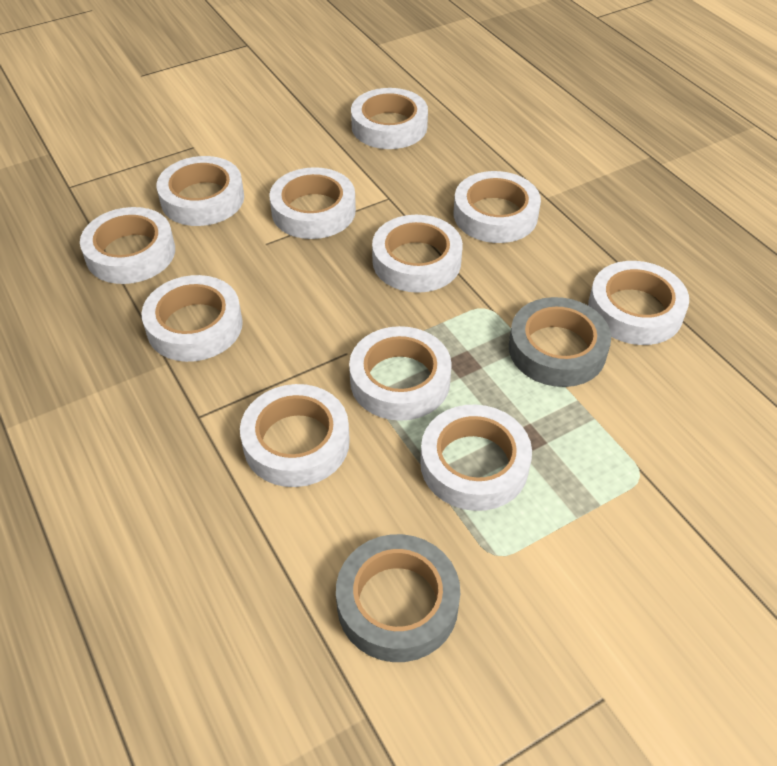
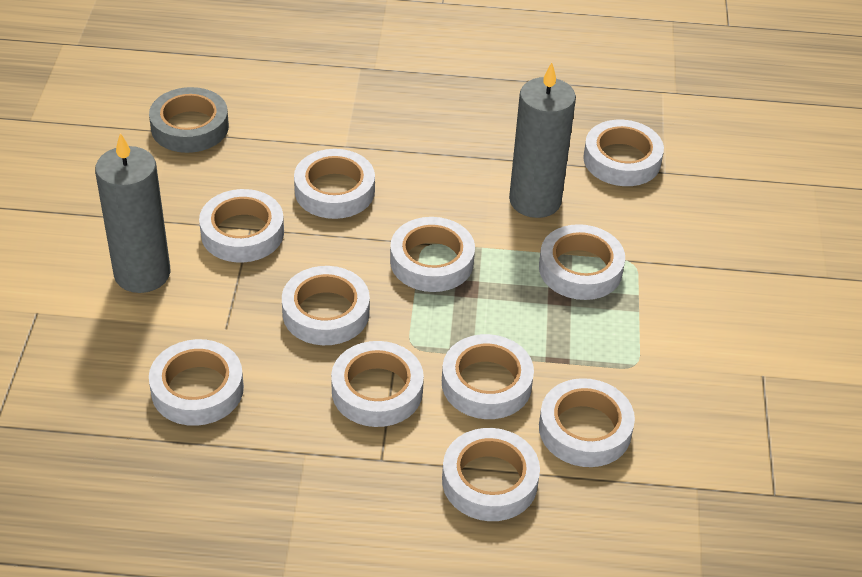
grey candle: 0 -> 2
grey tape: 2 -> 1

